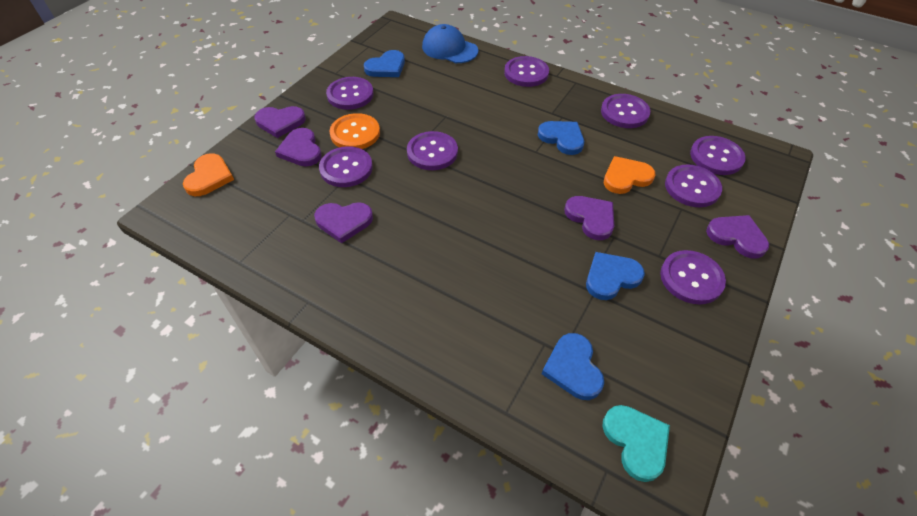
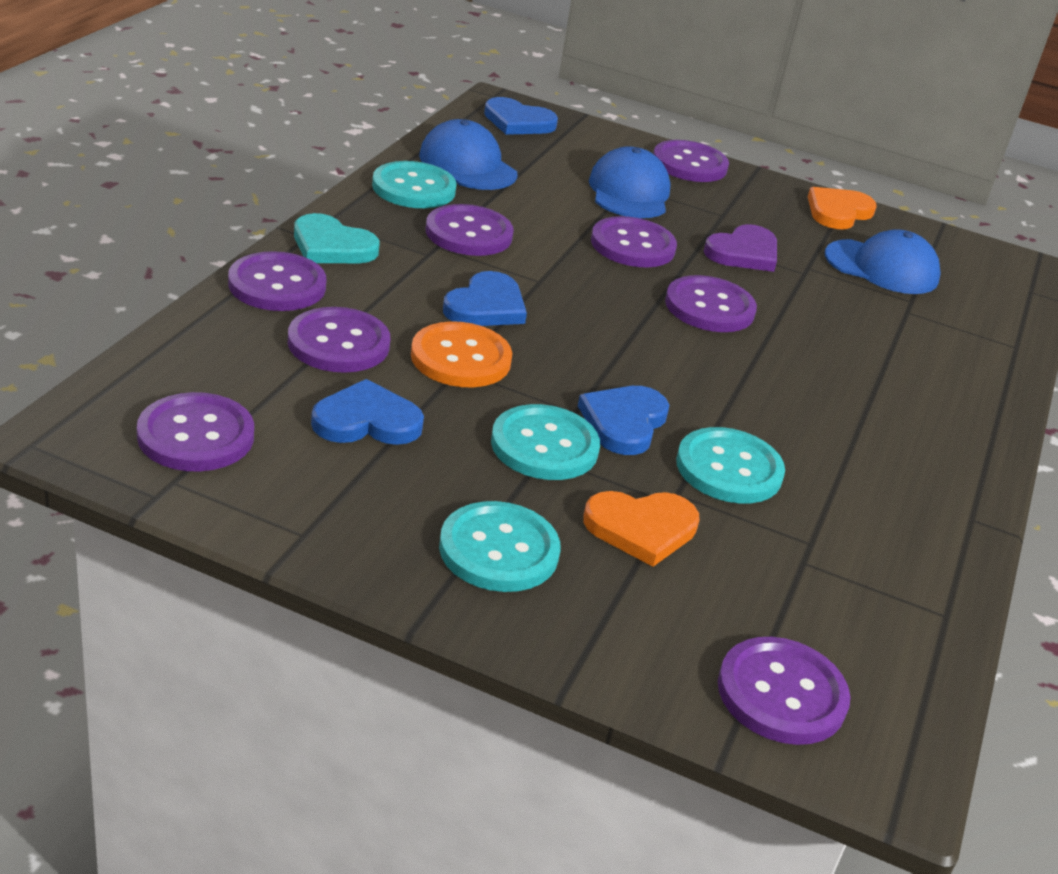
blue cap: 1 -> 3
purple heart: 5 -> 1
turquoise button: 0 -> 4

